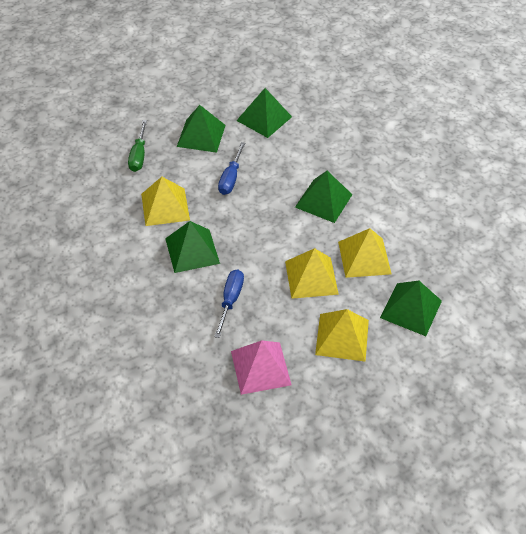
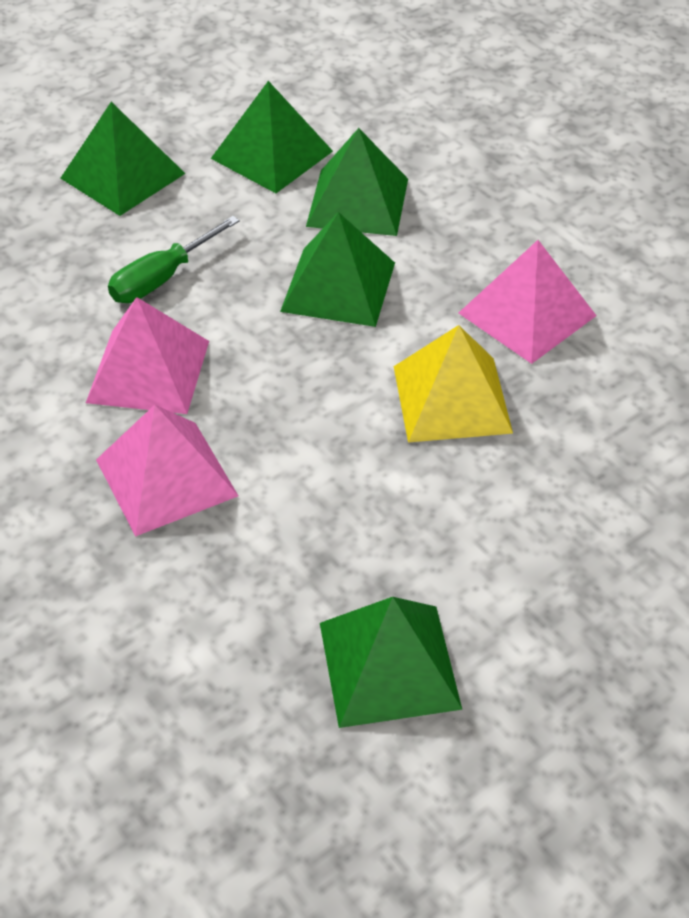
blue screwdriver: 2 -> 0
pink pyramid: 1 -> 3
yellow pyramid: 4 -> 1

